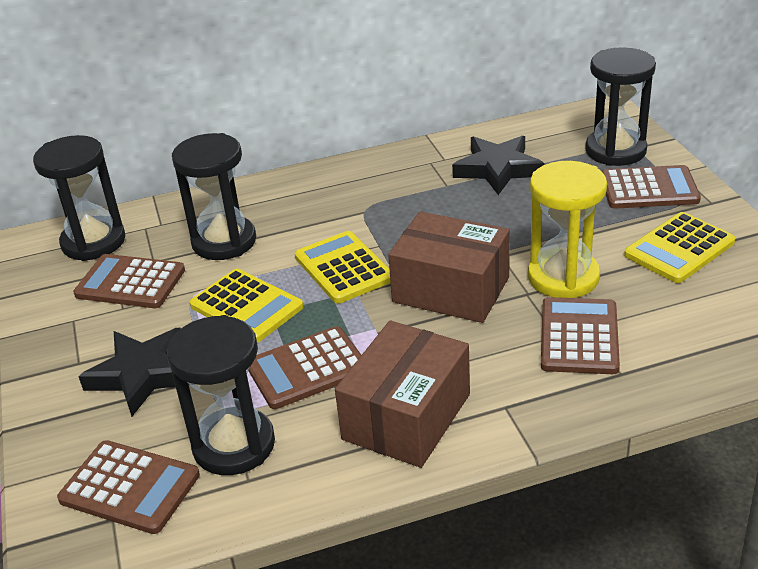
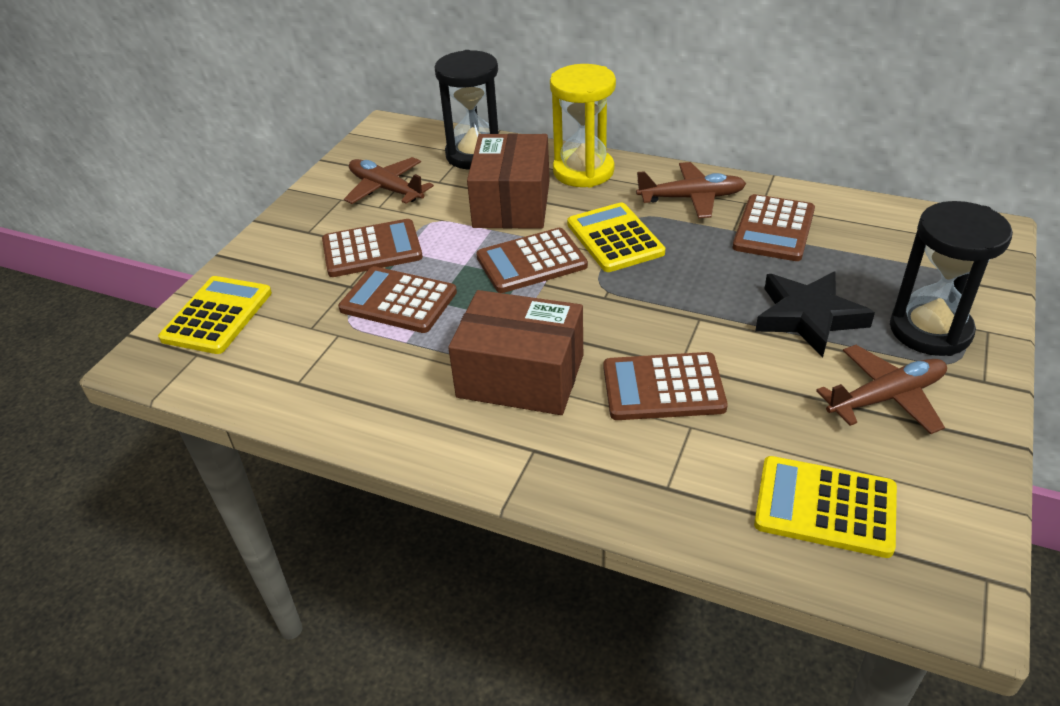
black hourglass: 4 -> 2
black star: 2 -> 1
brown plane: 0 -> 3

